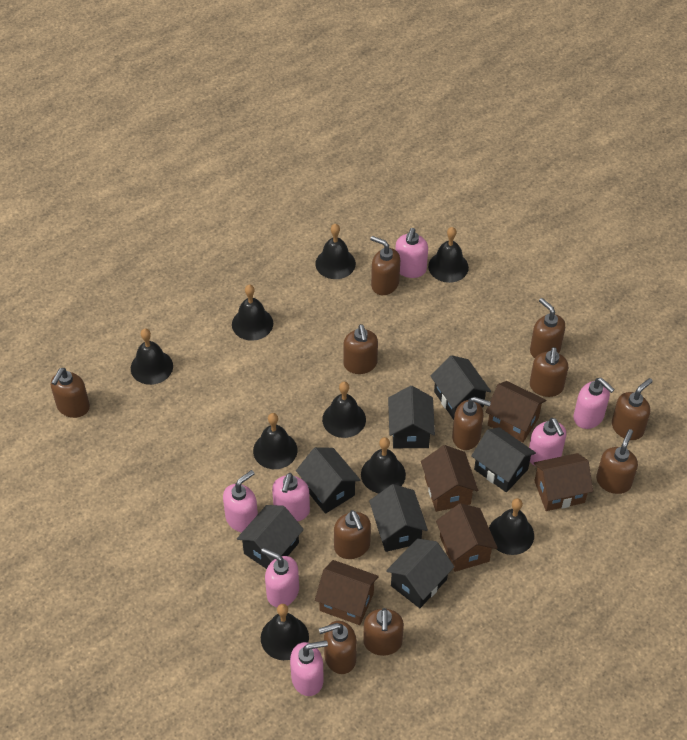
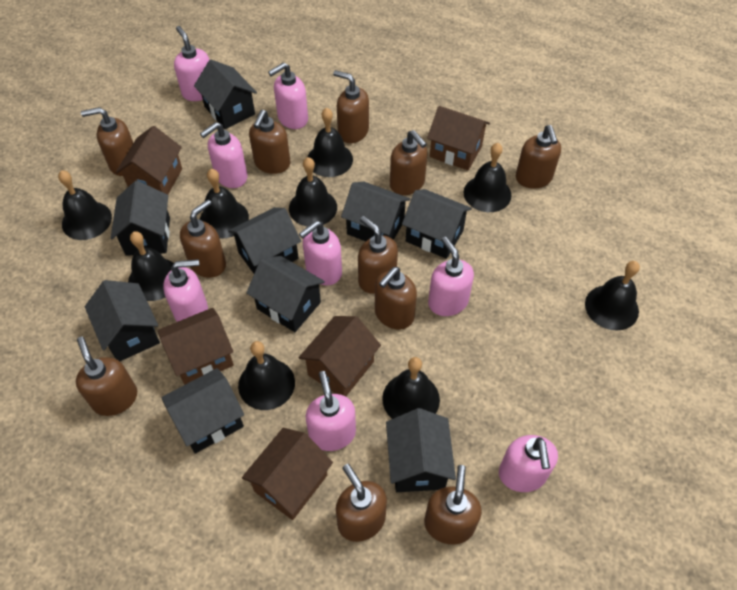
black house: 7 -> 9
pink soap dispenser: 7 -> 8

